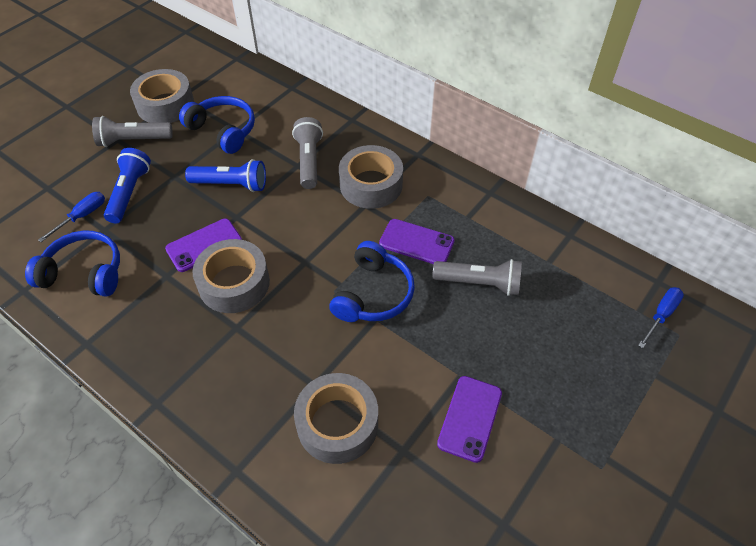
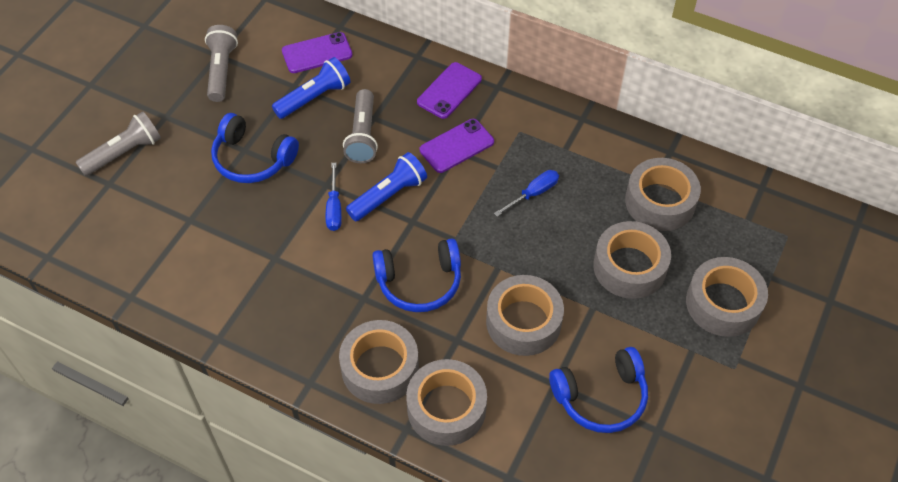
grey tape: 4 -> 6

